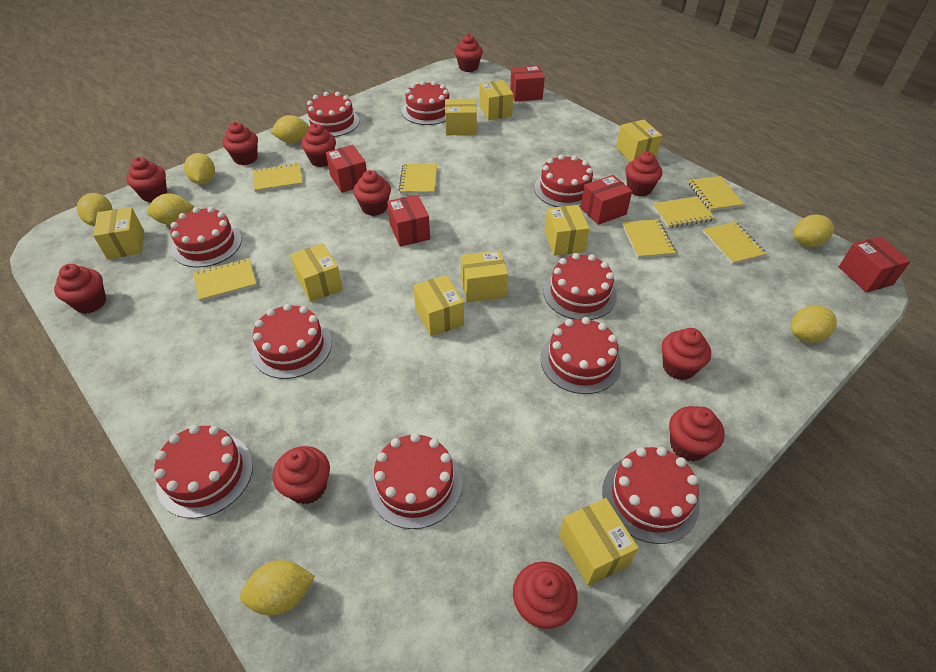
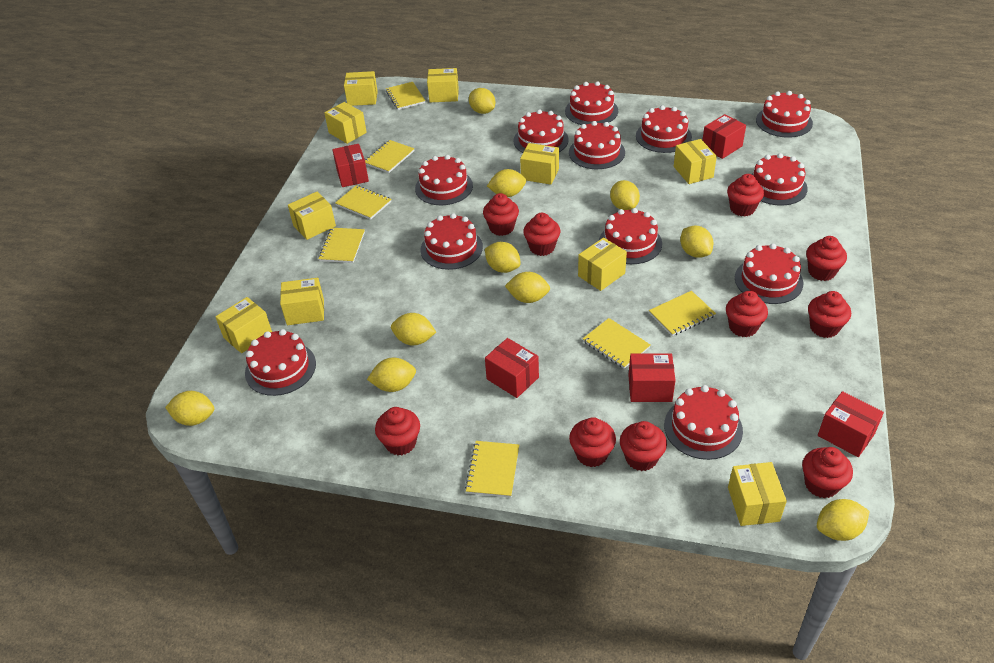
red cake: 10 -> 12
red cupcake: 11 -> 10
yellow box: 9 -> 10
yellow lemon: 7 -> 10

